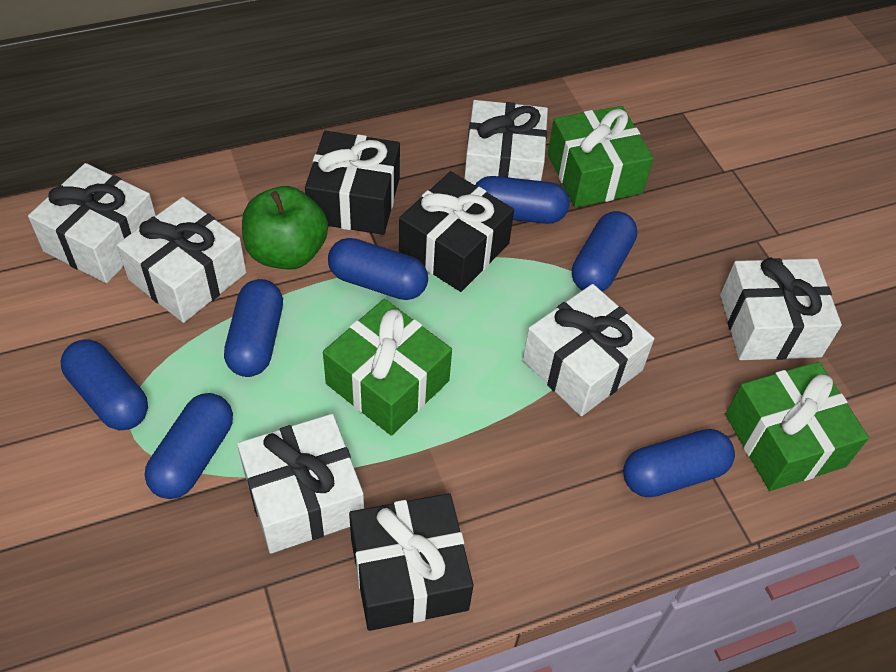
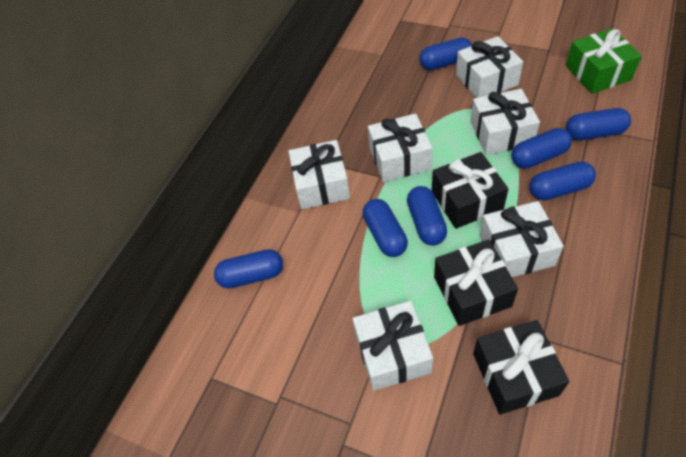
green apple: 1 -> 0
green gift: 3 -> 1

